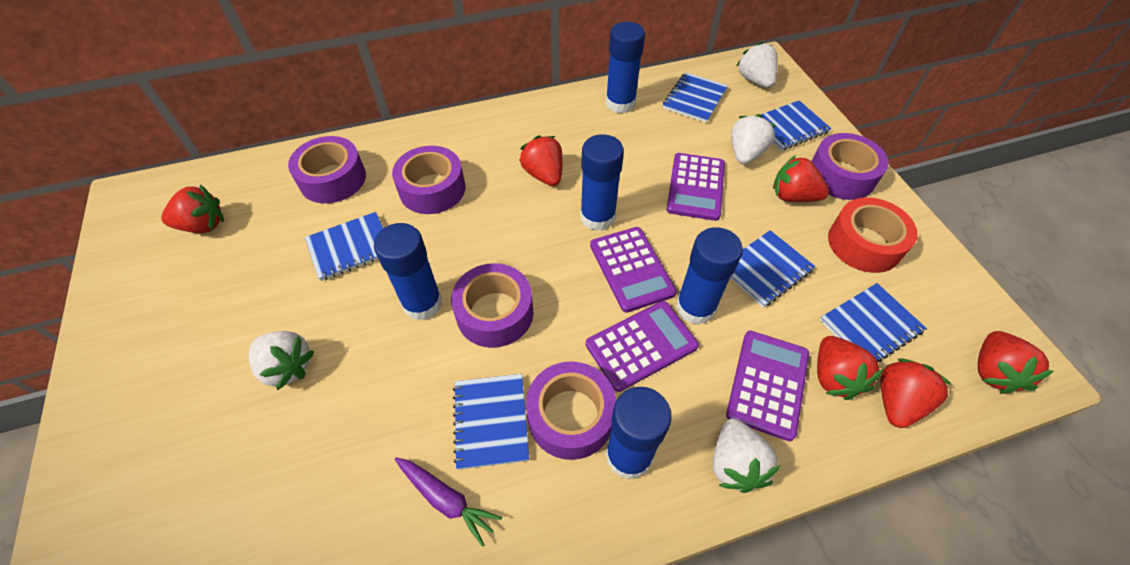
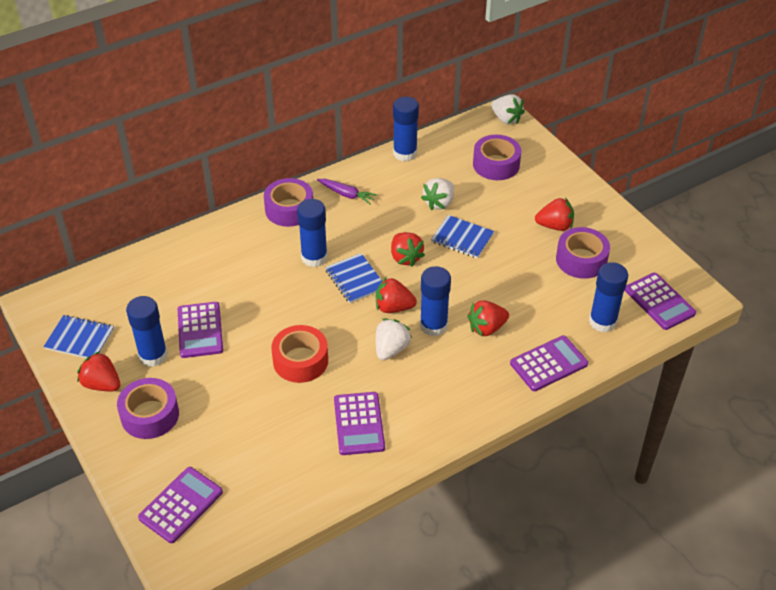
blue notebook: 6 -> 3
purple calculator: 4 -> 5
purple tape: 5 -> 4
red strawberry: 6 -> 5
white strawberry: 4 -> 3

